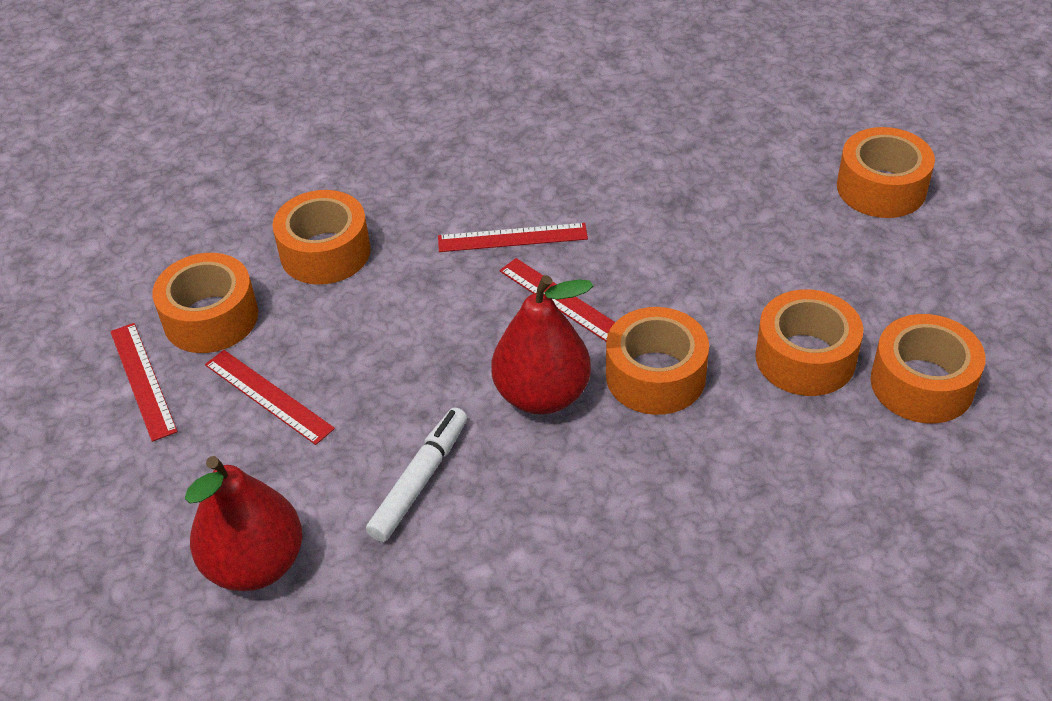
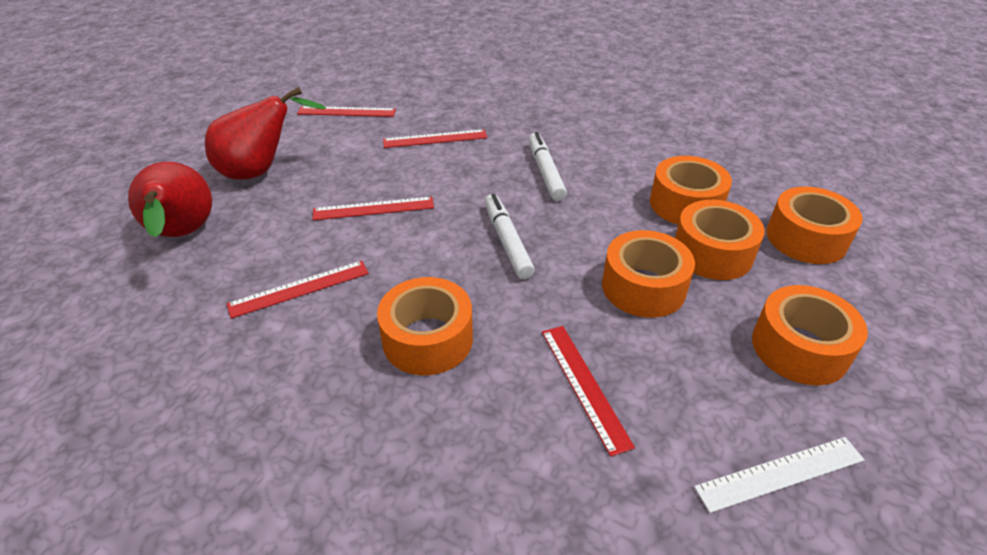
red ruler: 4 -> 5
white marker: 1 -> 2
white ruler: 0 -> 1

